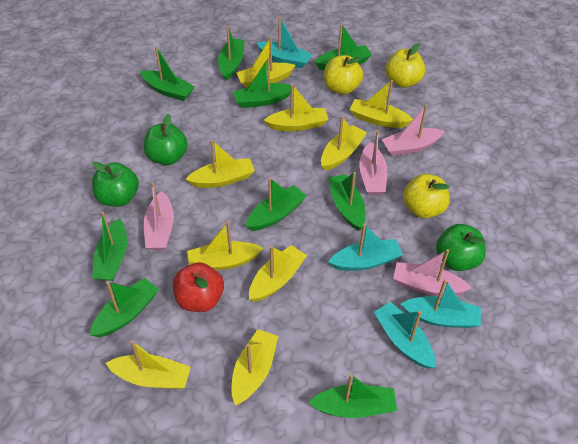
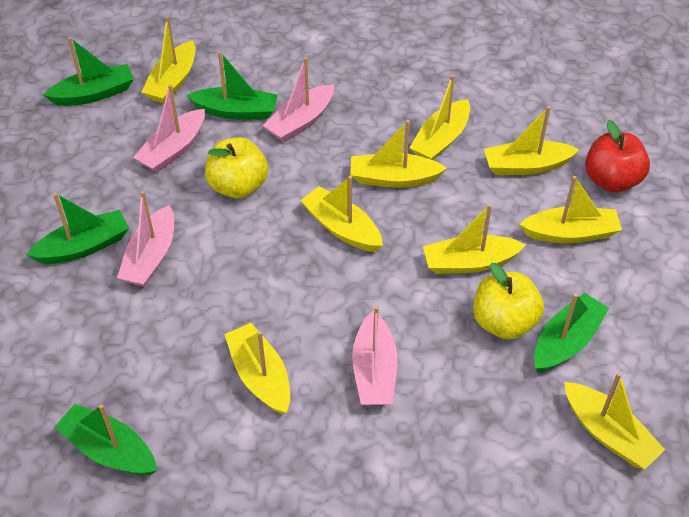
green apple: 3 -> 0
green boat: 9 -> 5
turquoise boat: 4 -> 0
yellow apple: 3 -> 2

